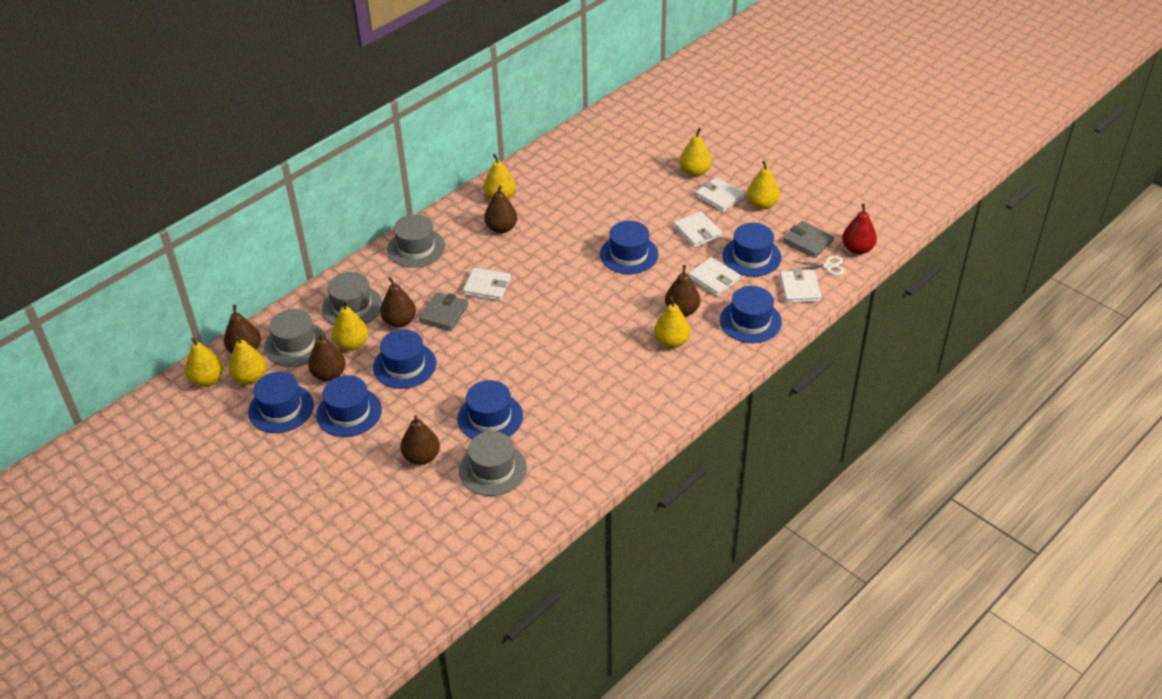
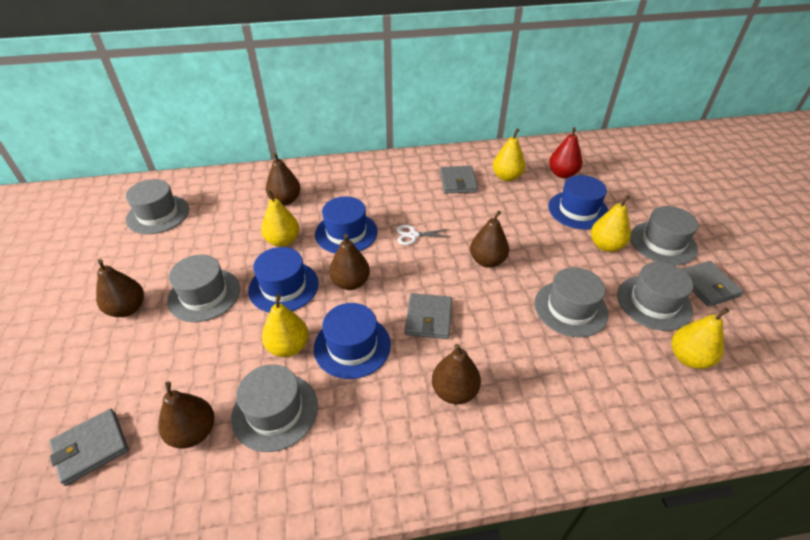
blue hat: 7 -> 4
grey hat: 4 -> 6
grey wallet: 2 -> 4
white wallet: 5 -> 0
yellow pear: 7 -> 5

